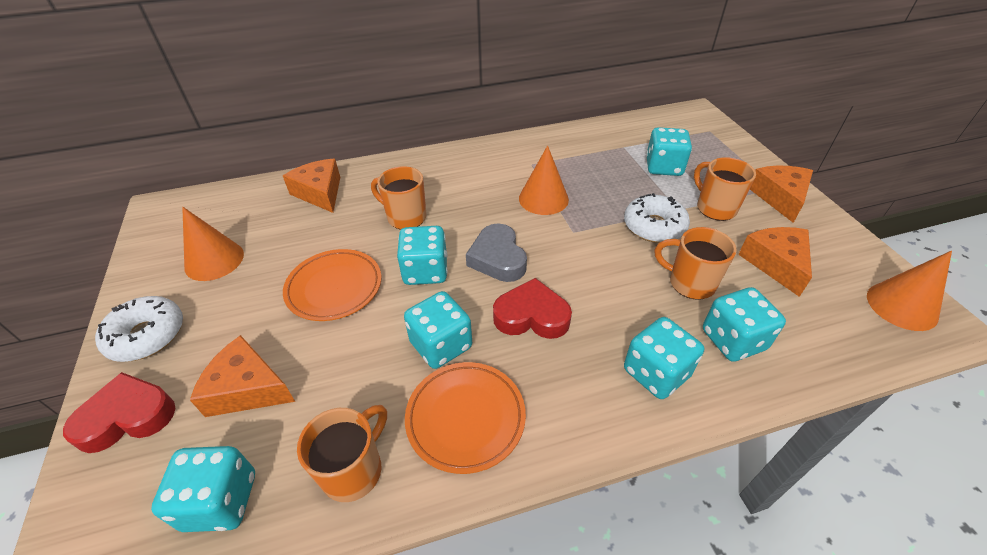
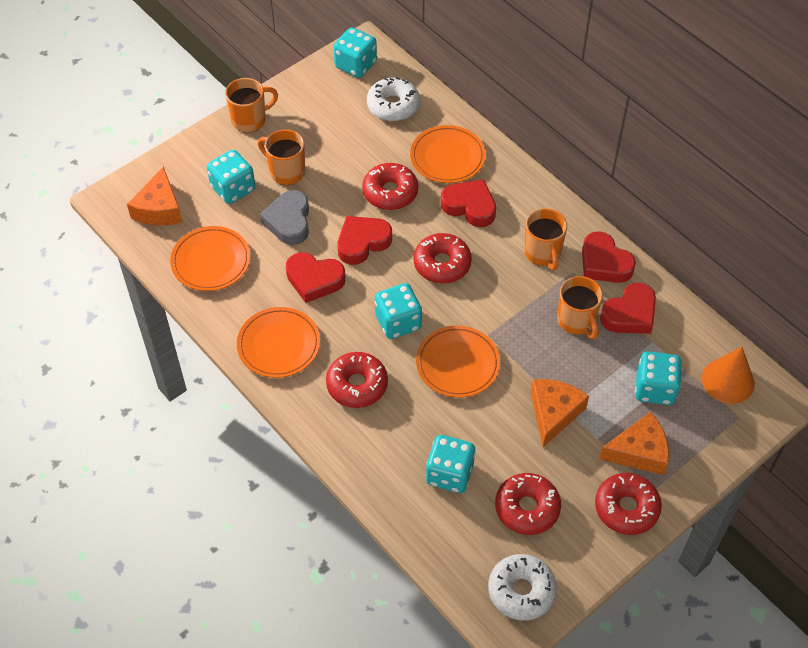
orange cheese: 4 -> 3
orange cone: 3 -> 1
orange plate: 2 -> 4
red donut: 0 -> 5
red heart: 2 -> 5
turquoise dice: 6 -> 5

